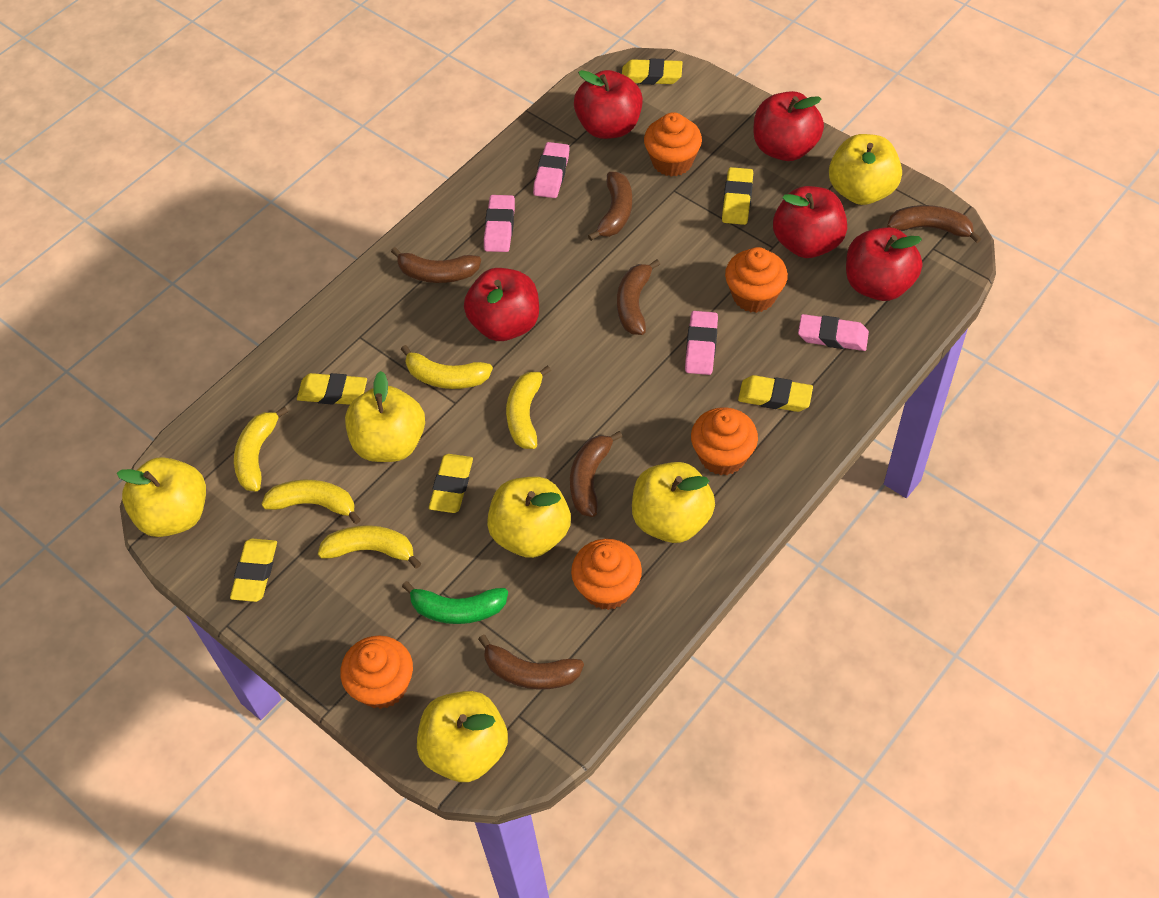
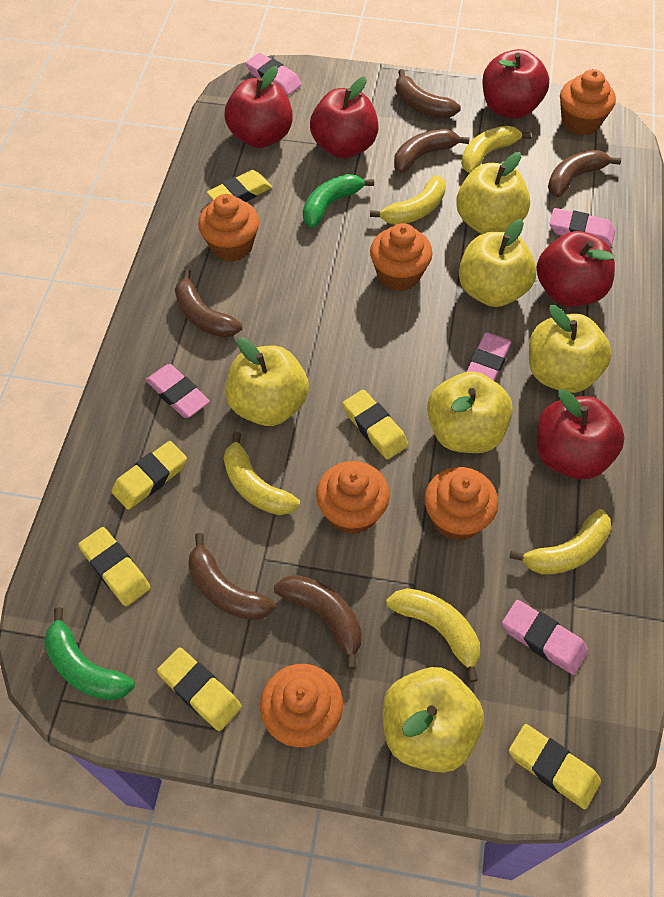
green banana: 1 -> 2
orange cupcake: 5 -> 6
pink eraser: 4 -> 5

